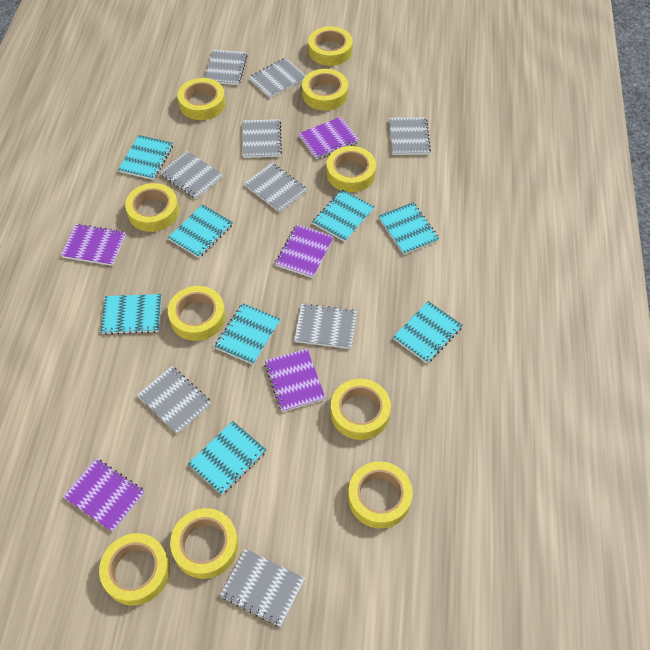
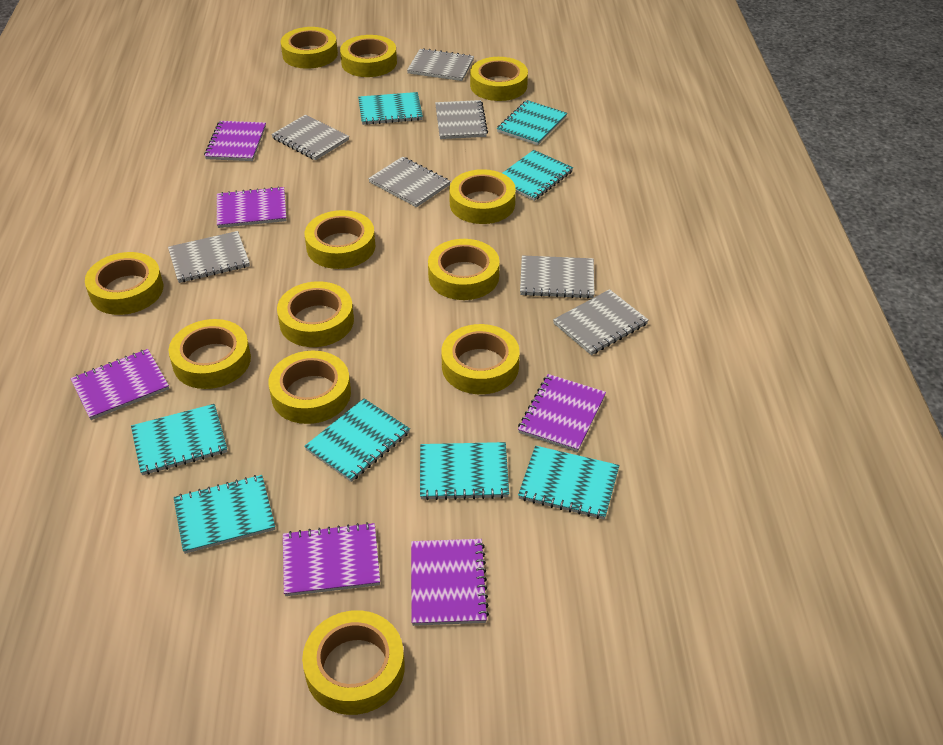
grey notebook: 9 -> 7
purple notebook: 5 -> 6
yellow tape: 10 -> 12

